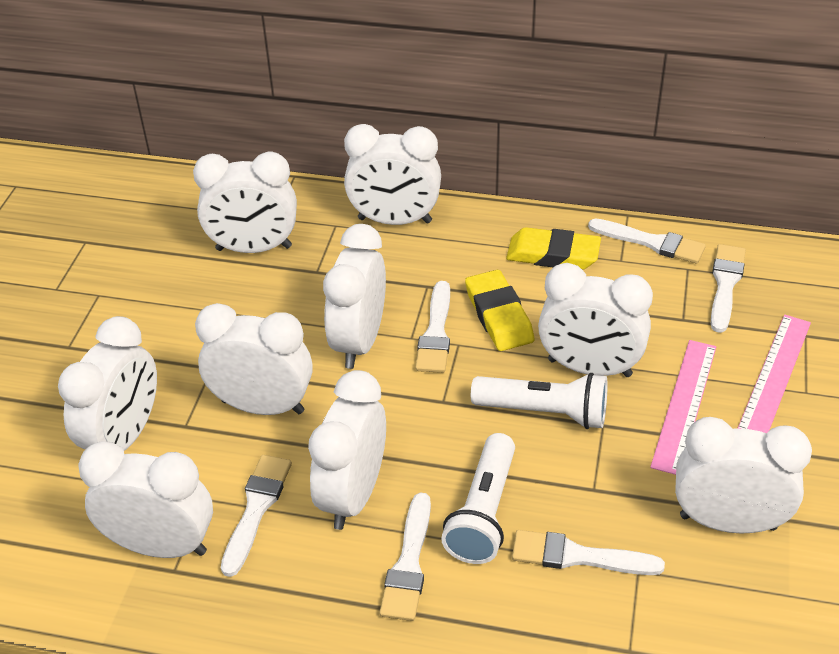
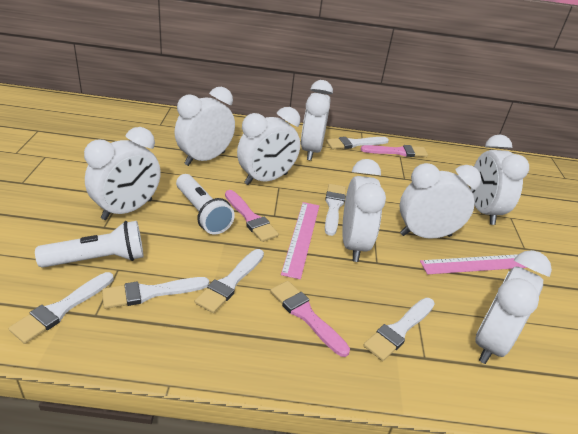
pink brush: 0 -> 3
white clock: 9 -> 8
yellow eraser: 2 -> 0

